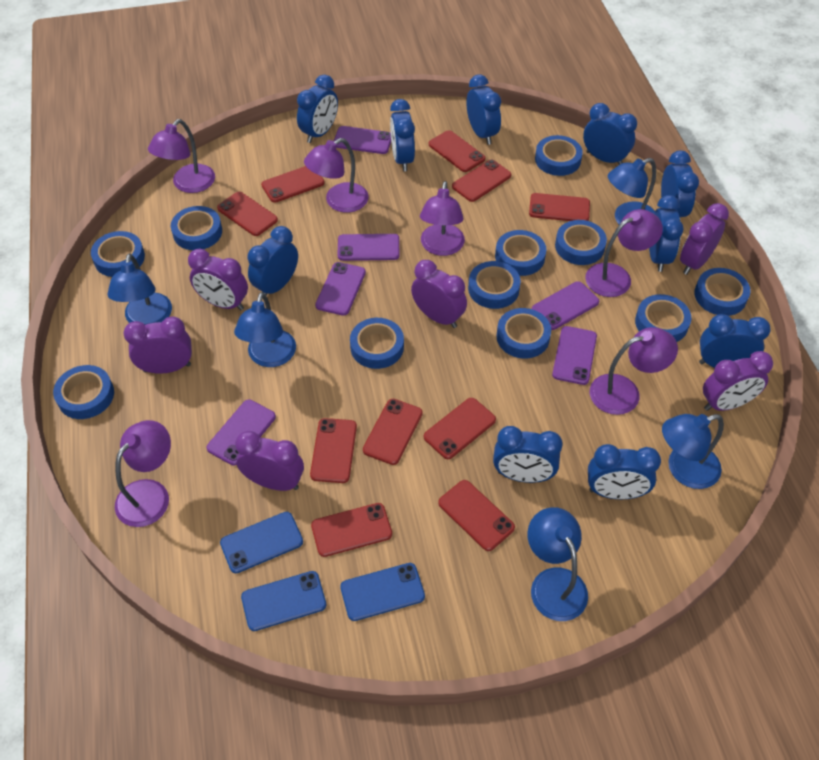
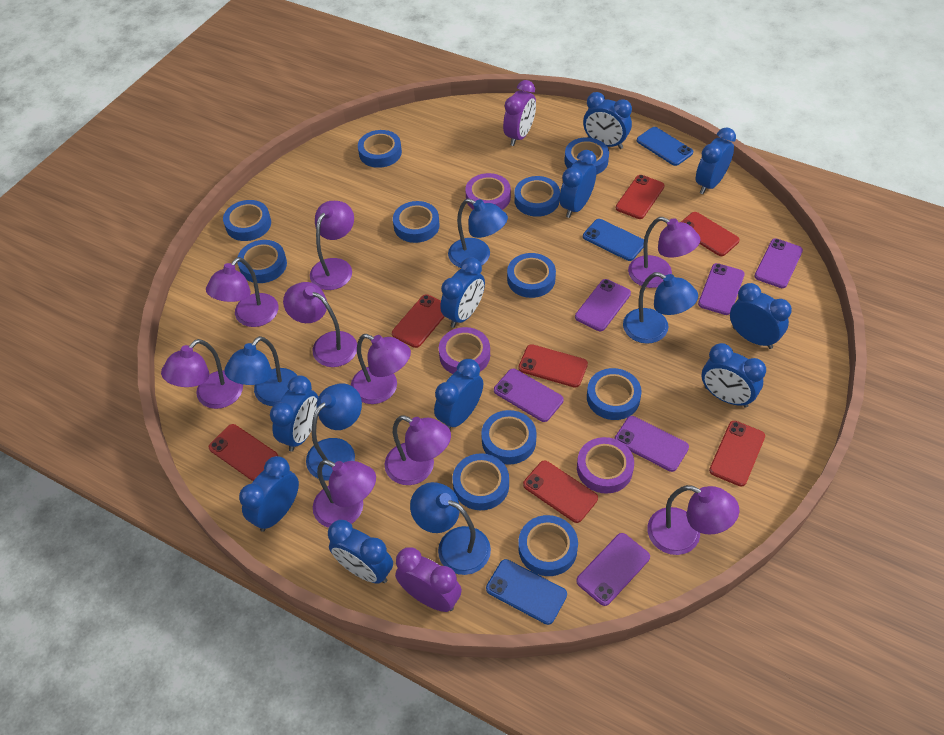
purple clock: 6 -> 2
purple lamp: 6 -> 9
purple tape: 0 -> 3
red phone: 10 -> 7

